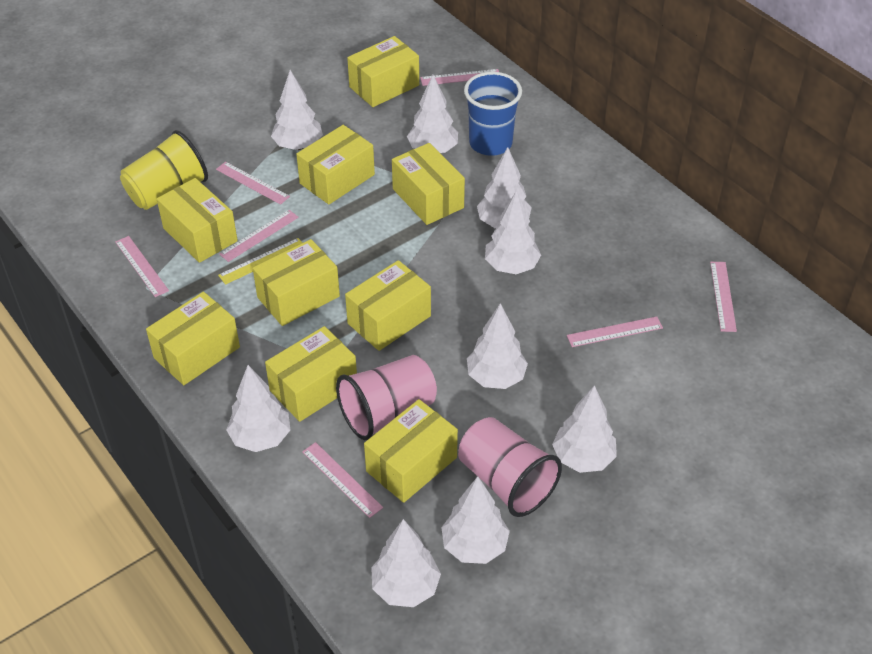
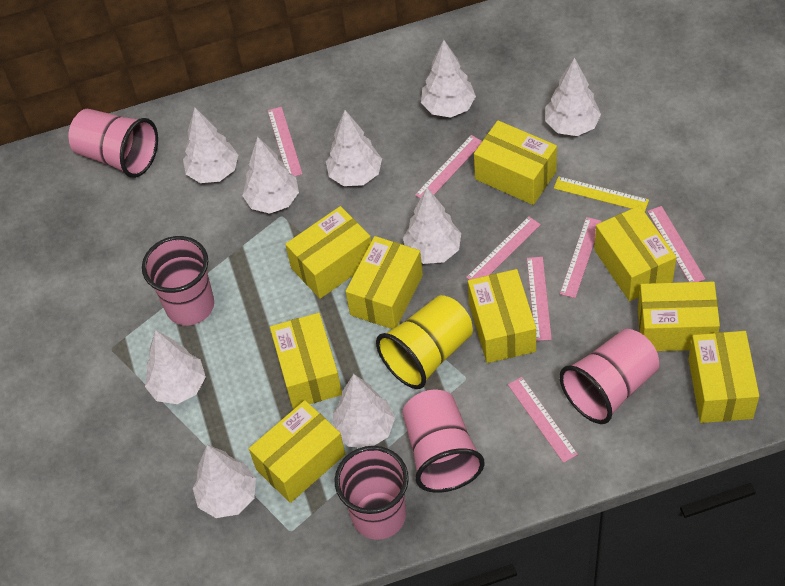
blue cup: 1 -> 0
pink cup: 2 -> 5

